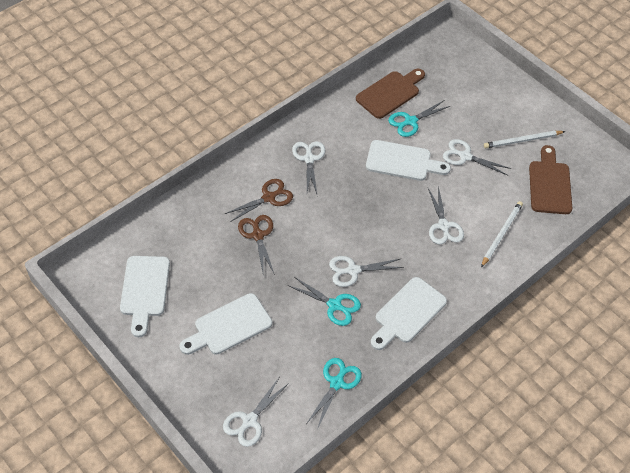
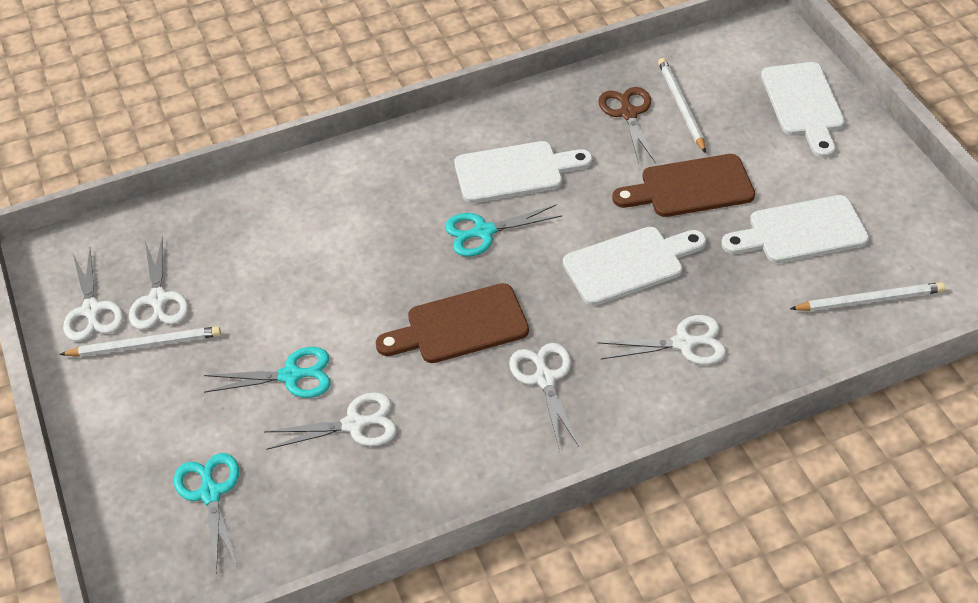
brown scissors: 2 -> 1
white pencil: 2 -> 3

